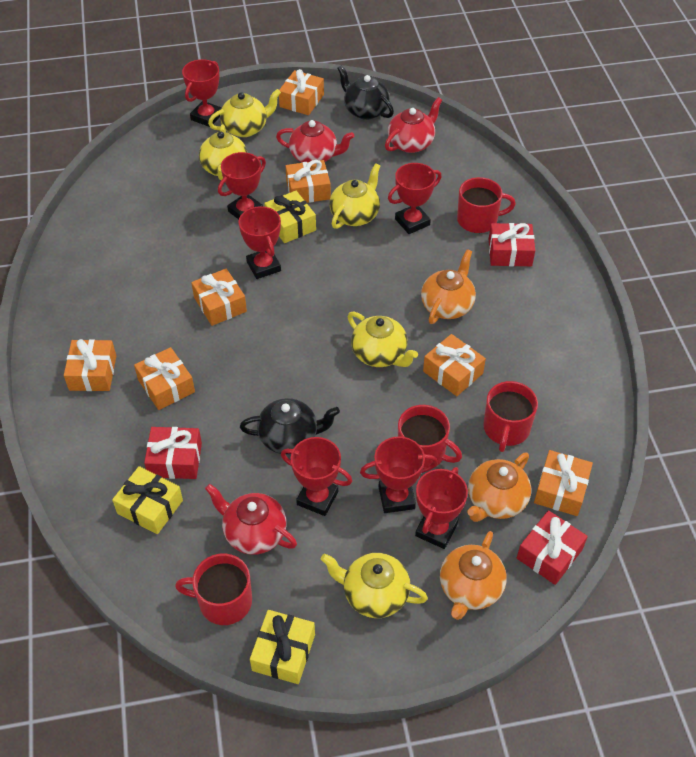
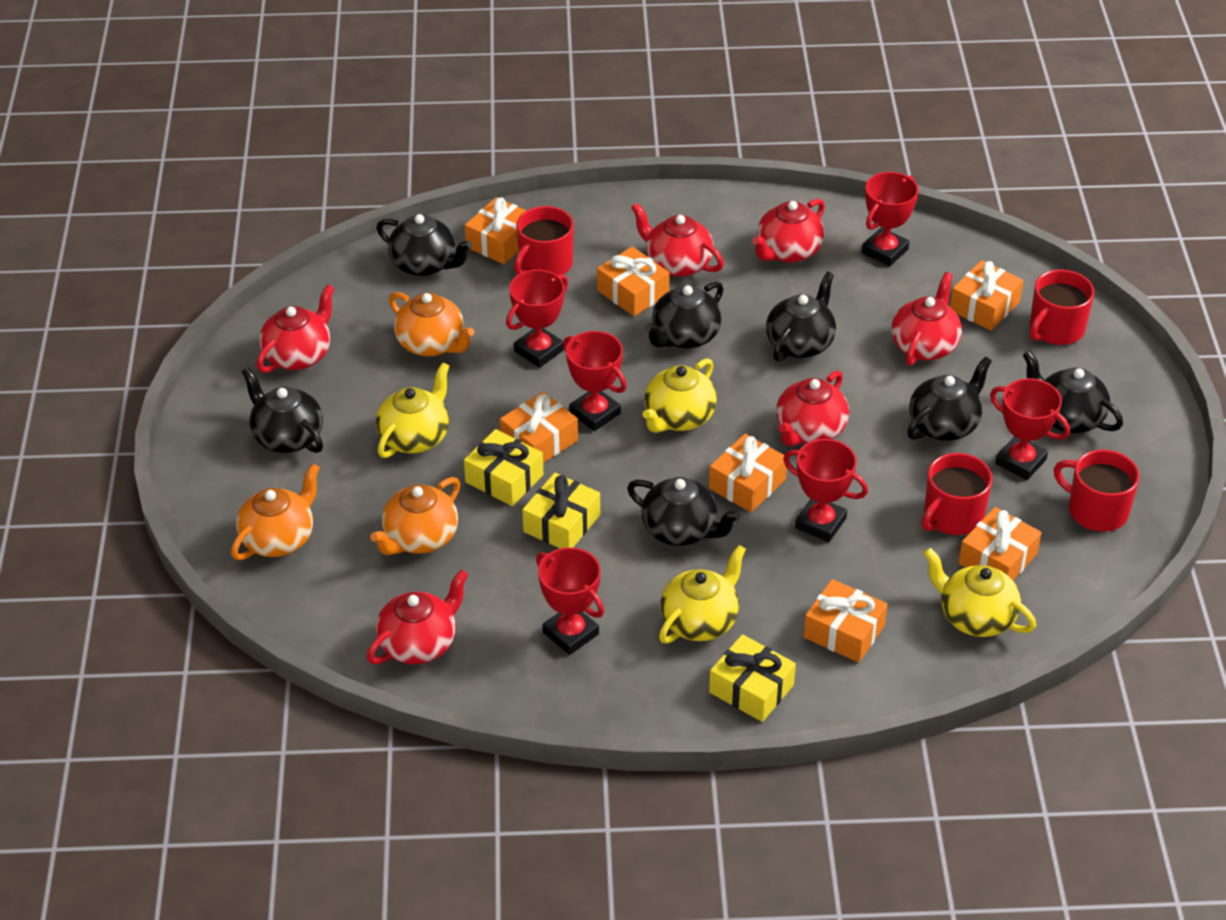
black teapot: 2 -> 7
red gift: 3 -> 0
red teapot: 3 -> 6
red trophy: 7 -> 6
yellow teapot: 5 -> 4

